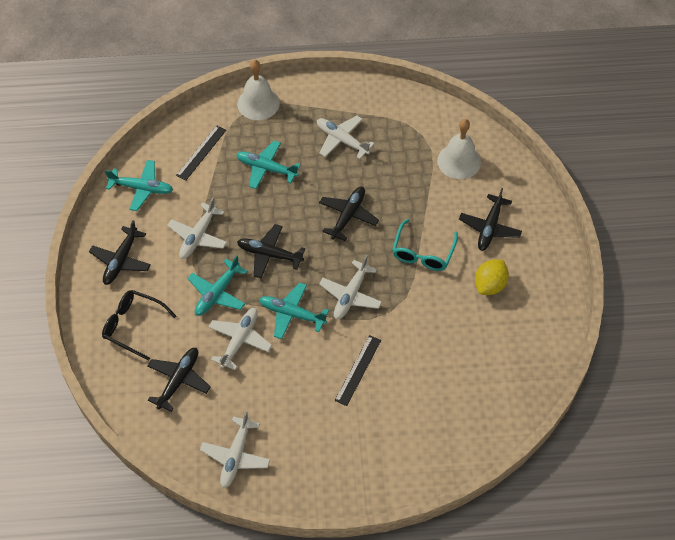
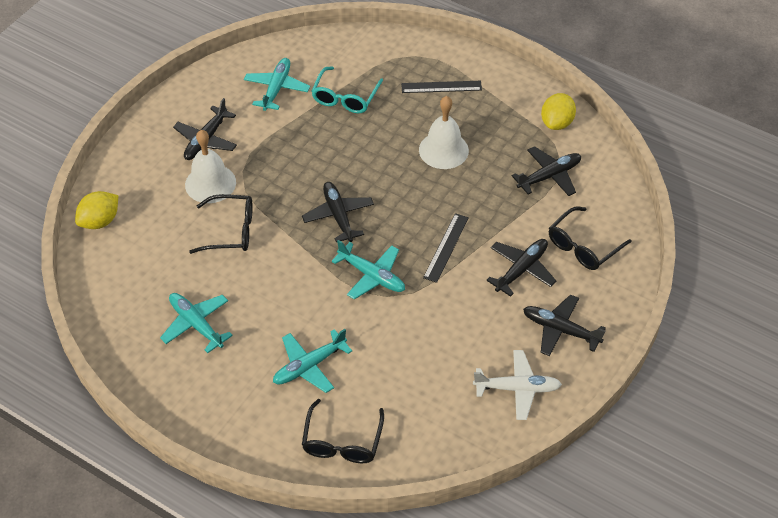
black glasses: 1 -> 3
white plane: 5 -> 1
yellow lemon: 1 -> 2

